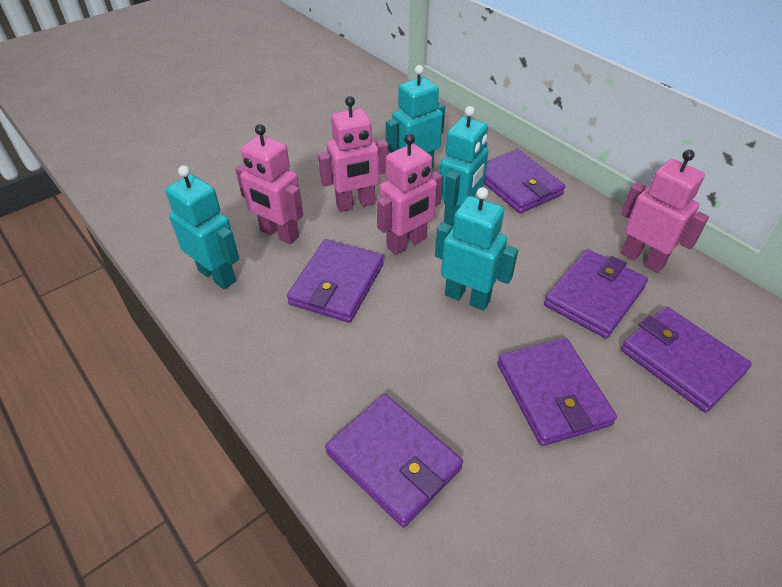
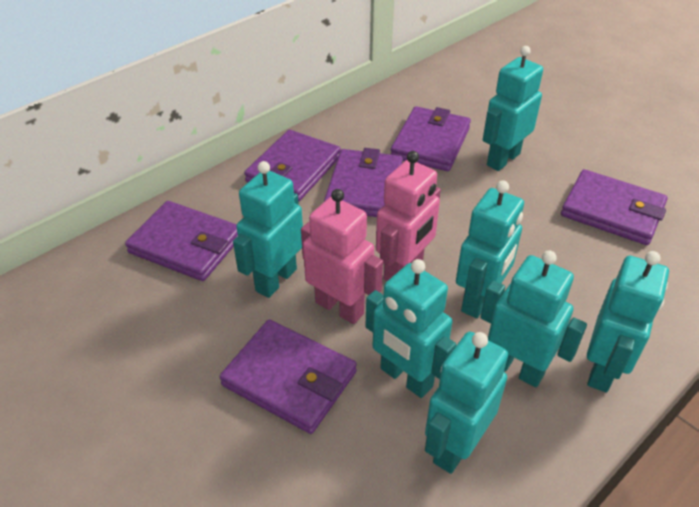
pink robot: 4 -> 2
turquoise robot: 4 -> 7

